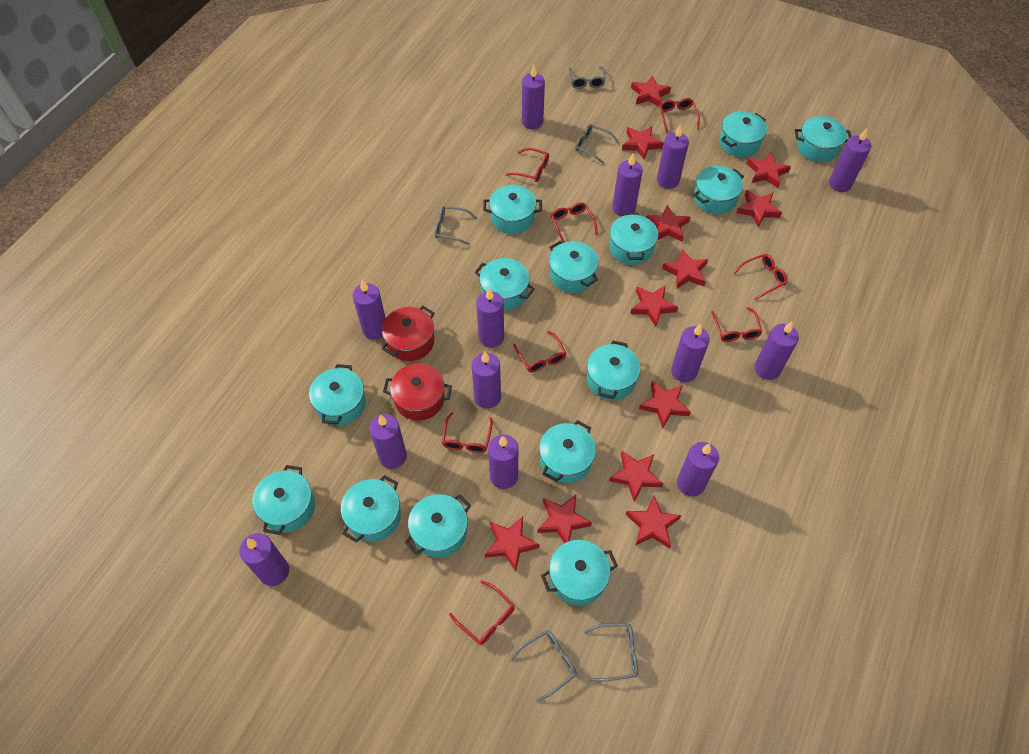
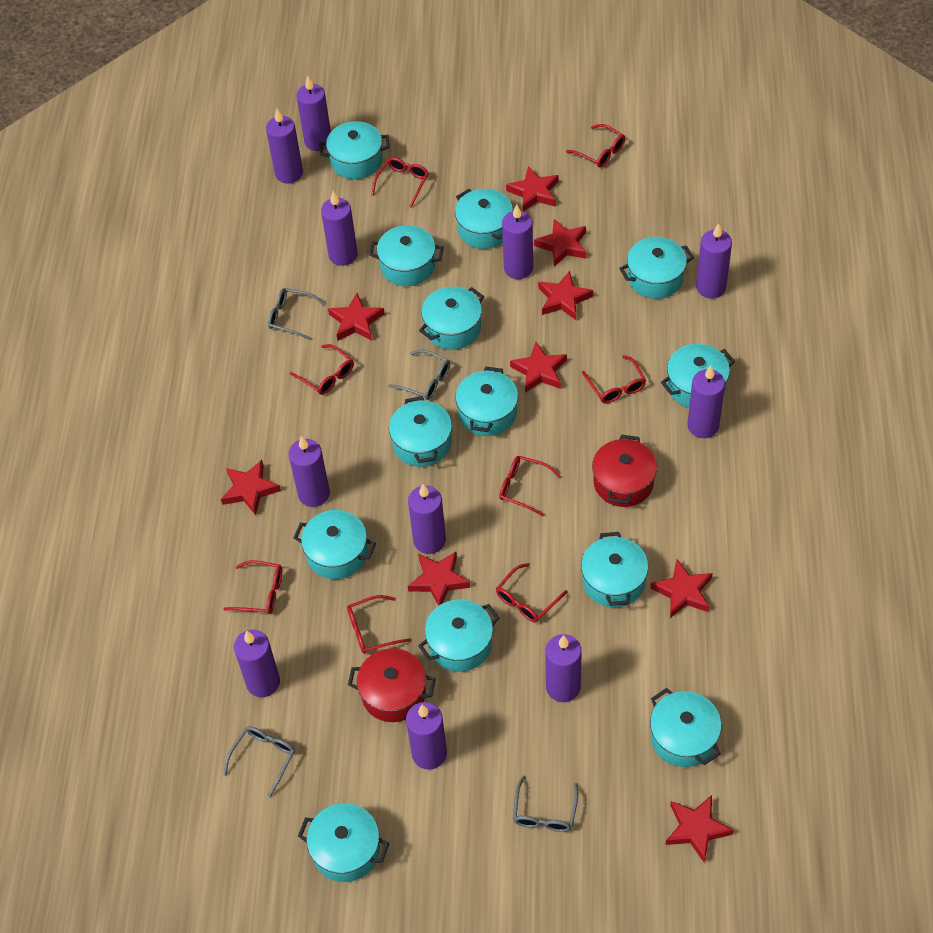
grey glasses: 5 -> 4
purple candle: 13 -> 11
red star: 12 -> 9
turquoise pot: 14 -> 13

